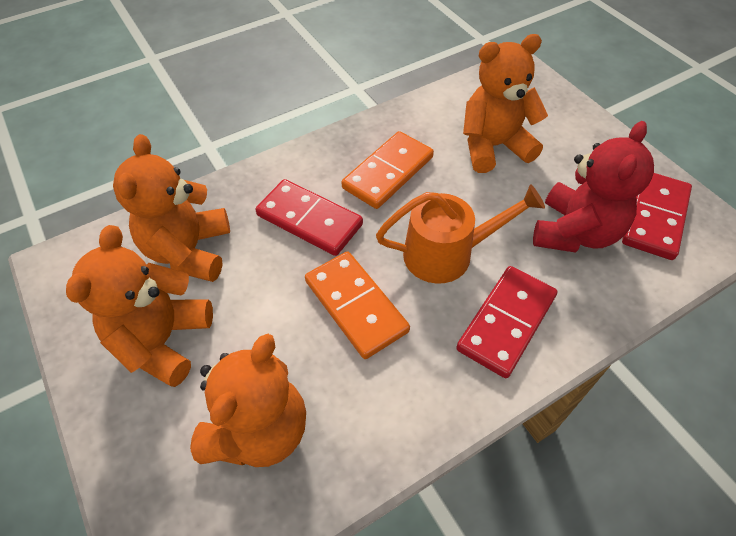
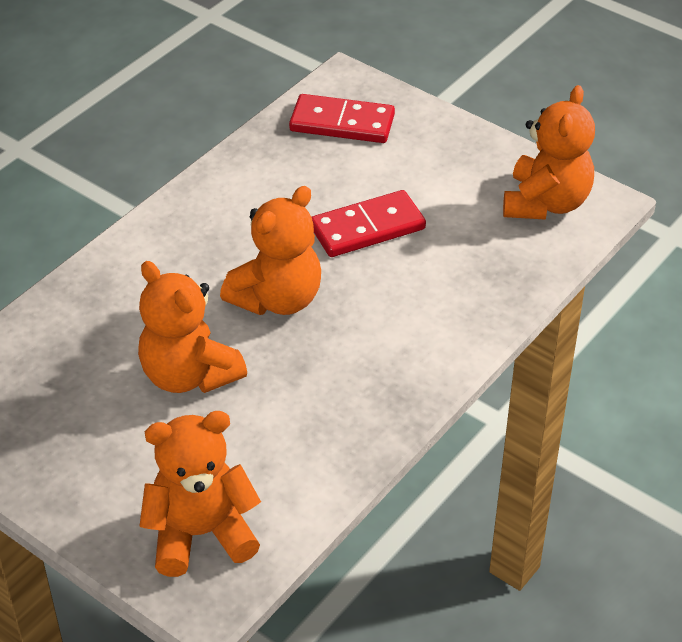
orange domino: 2 -> 0
orange watering can: 1 -> 0
red domino: 3 -> 2
red teddy bear: 1 -> 0

